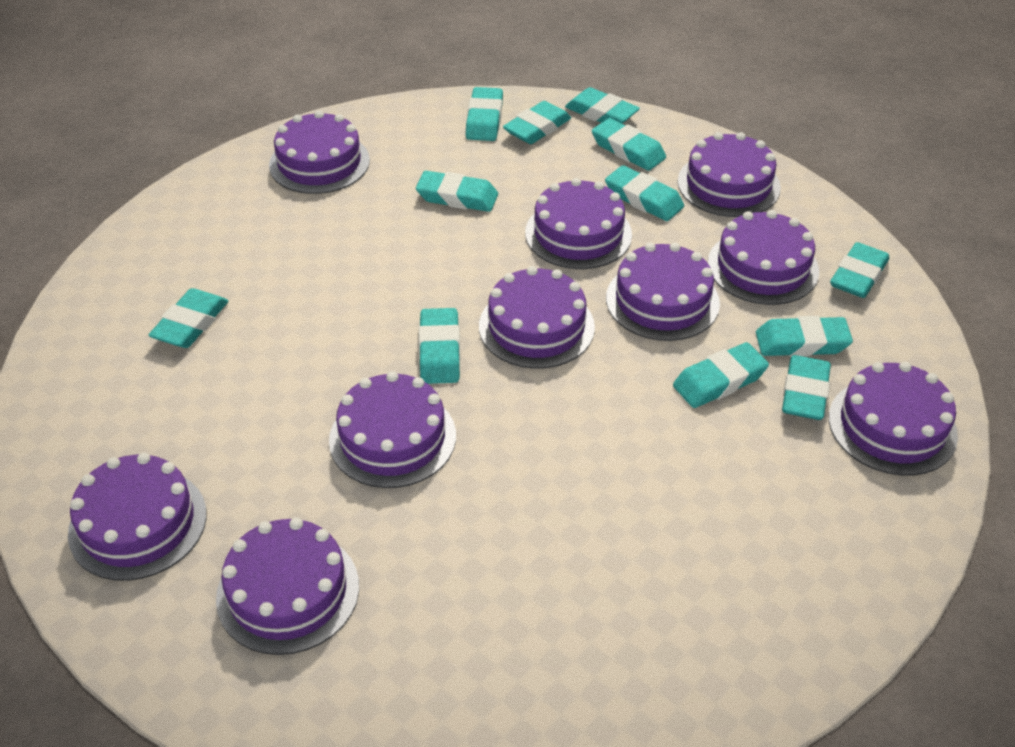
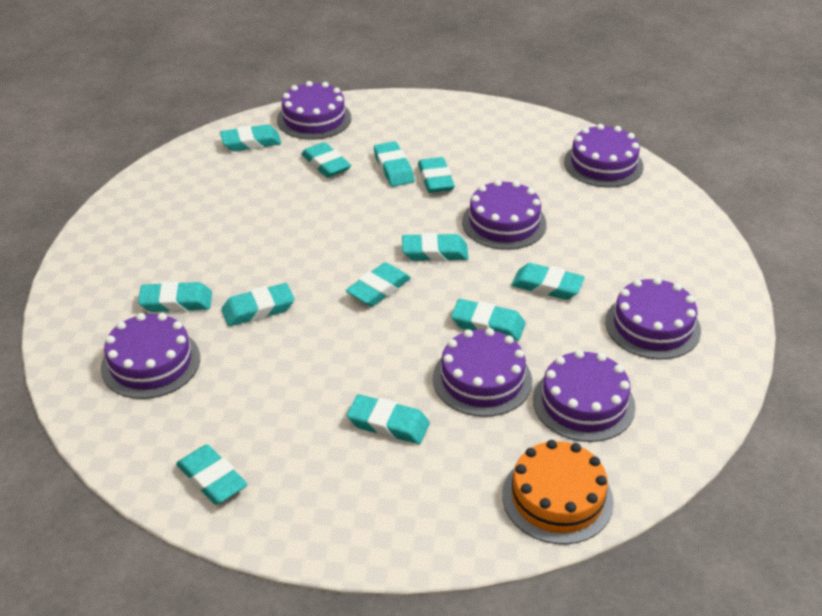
orange cake: 0 -> 1
purple cake: 10 -> 7

